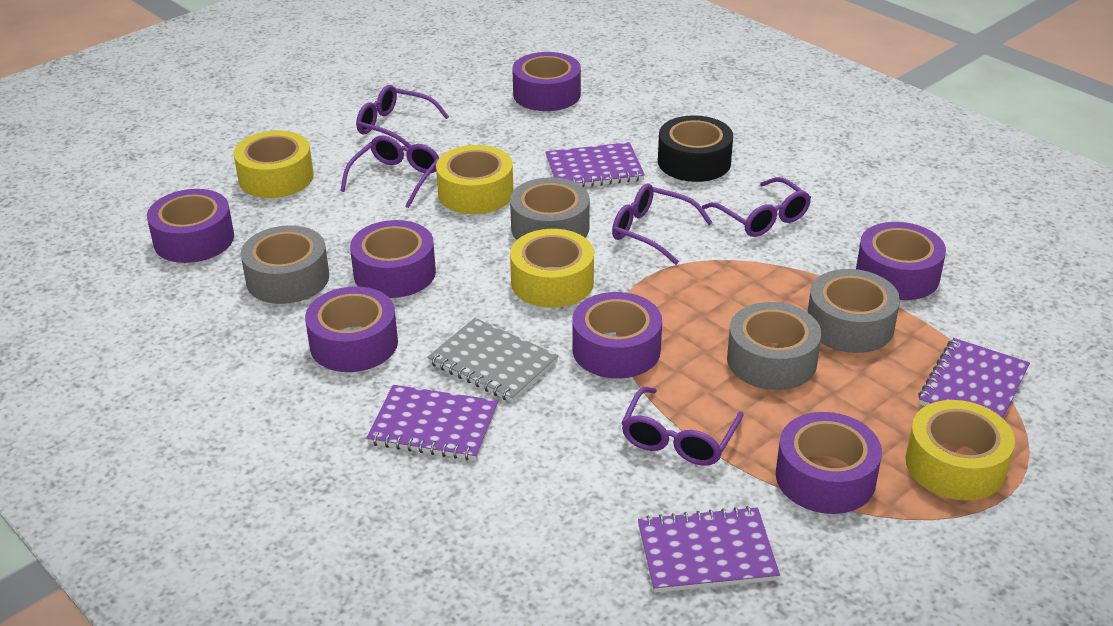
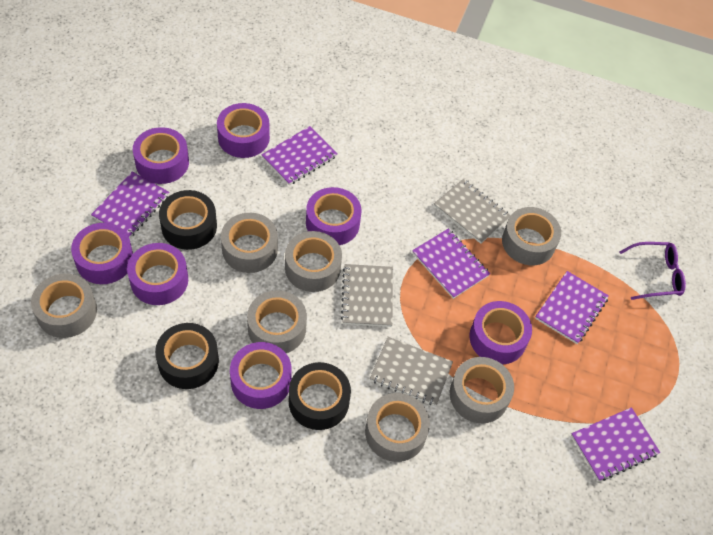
black tape: 1 -> 3
grey notebook: 1 -> 3
grey tape: 4 -> 7
purple glasses: 5 -> 1
purple notebook: 4 -> 5
yellow tape: 4 -> 0

